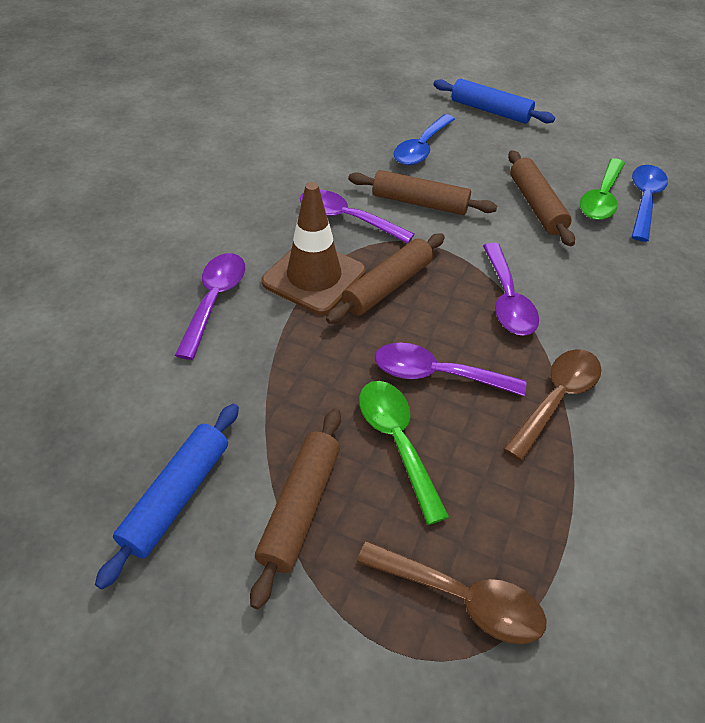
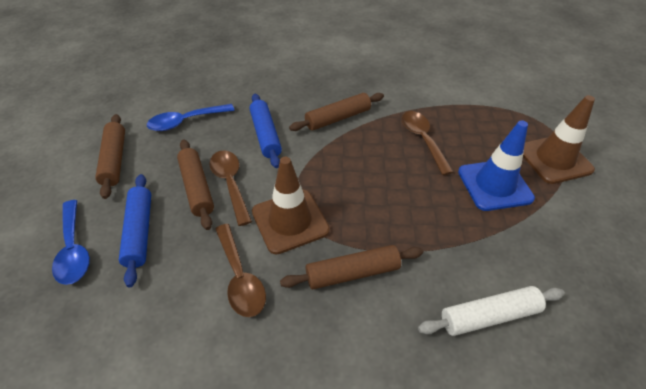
blue traffic cone: 0 -> 1
brown spoon: 2 -> 3
brown traffic cone: 1 -> 2
green spoon: 2 -> 0
purple spoon: 4 -> 0
white rolling pin: 0 -> 1

